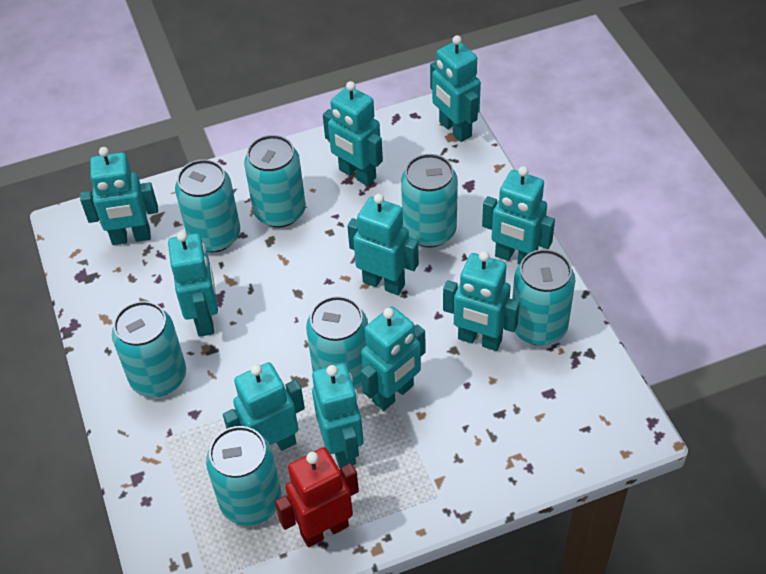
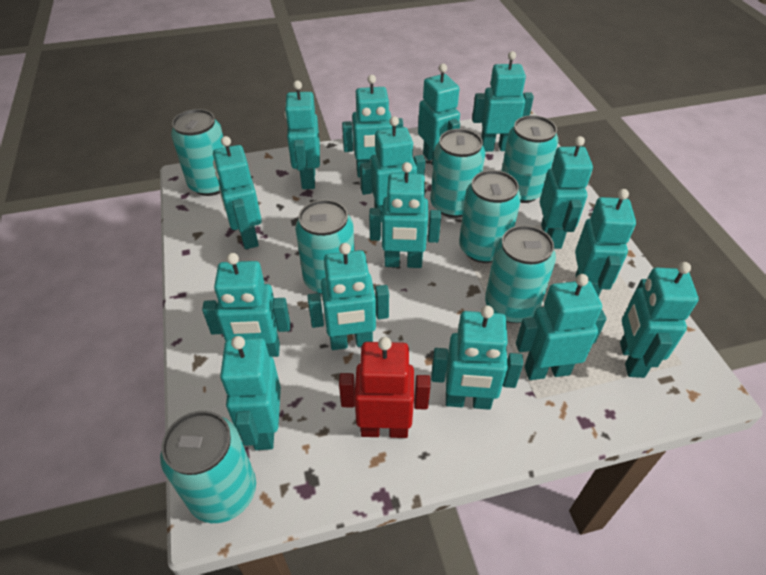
turquoise robot: 10 -> 15

